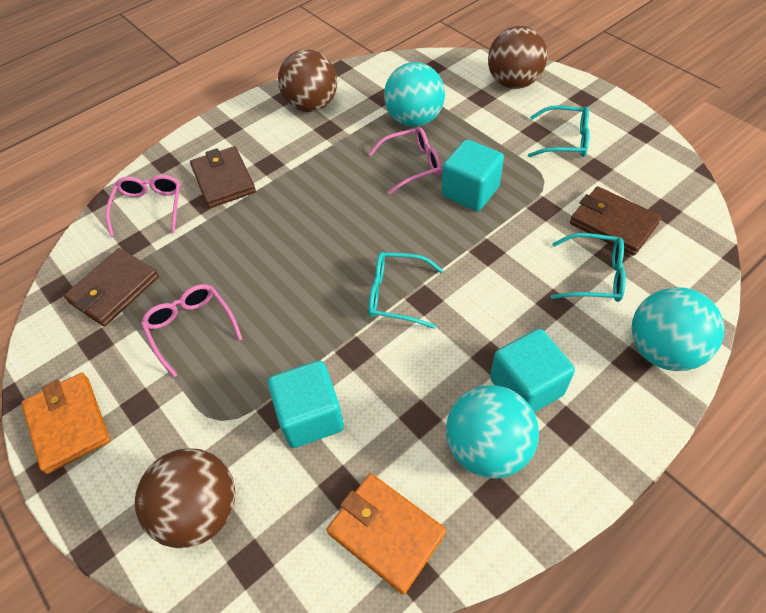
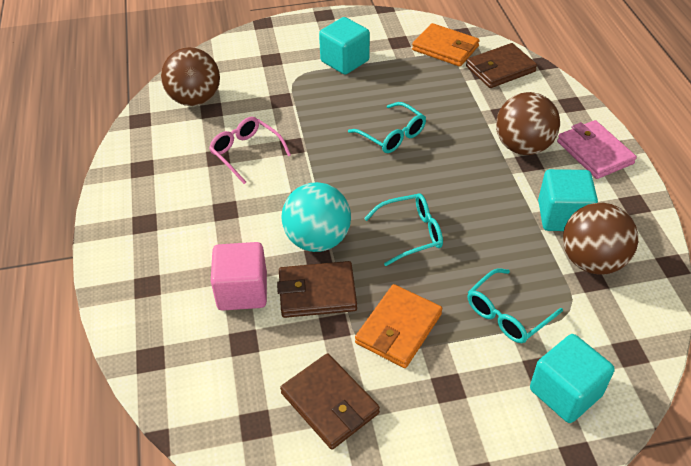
pink cube: 0 -> 1
pink glasses: 3 -> 1
pink wallet: 0 -> 1
turquoise ball: 3 -> 1

